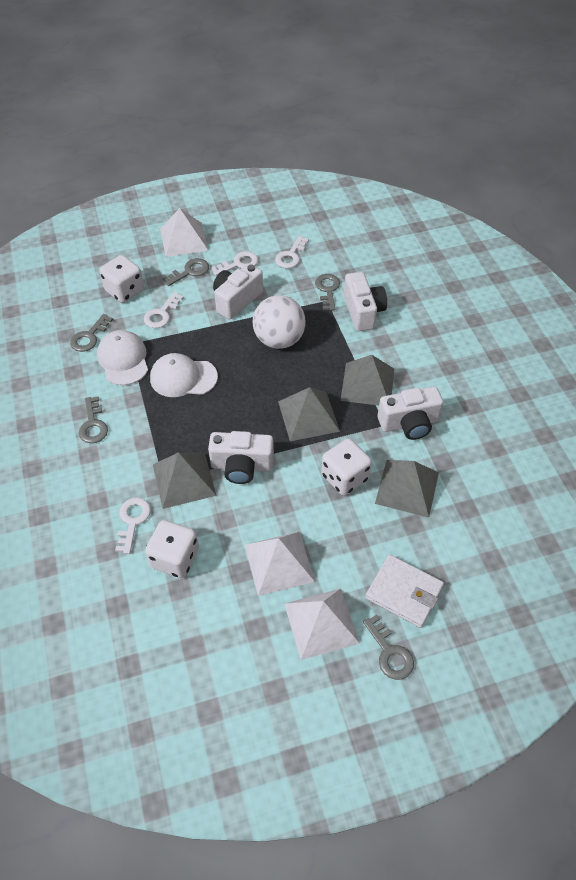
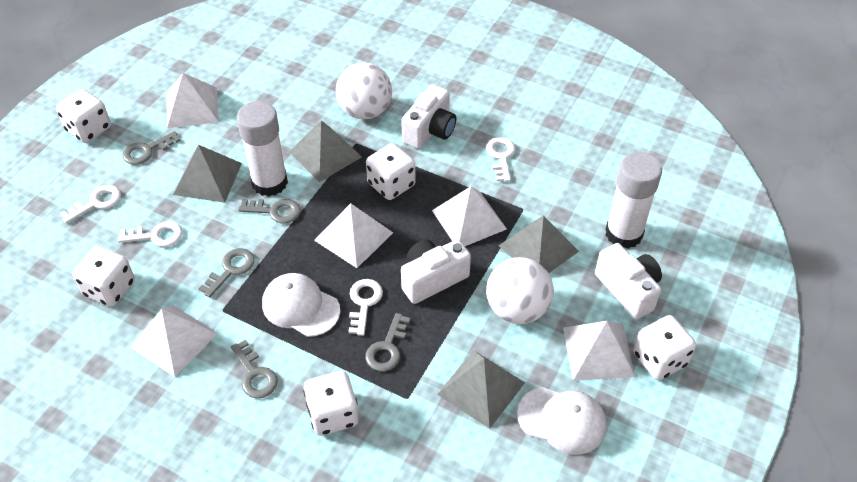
white ball: 1 -> 2
white camera: 4 -> 3
white dice: 3 -> 5
white glue stick: 0 -> 2
white pyramid: 3 -> 5
white wallet: 1 -> 0

